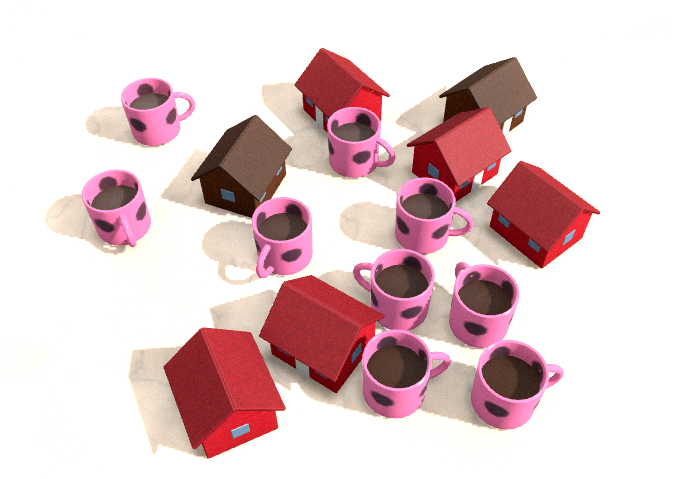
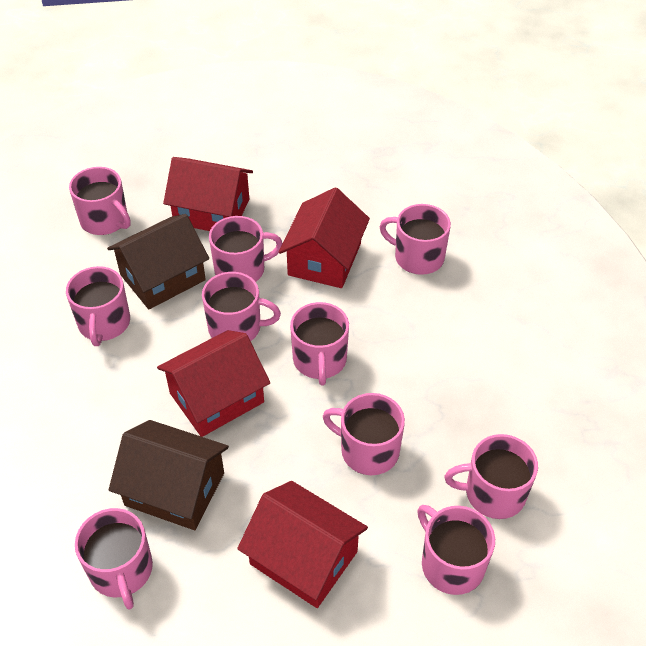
pink mug: 9 -> 10
red house: 5 -> 4

